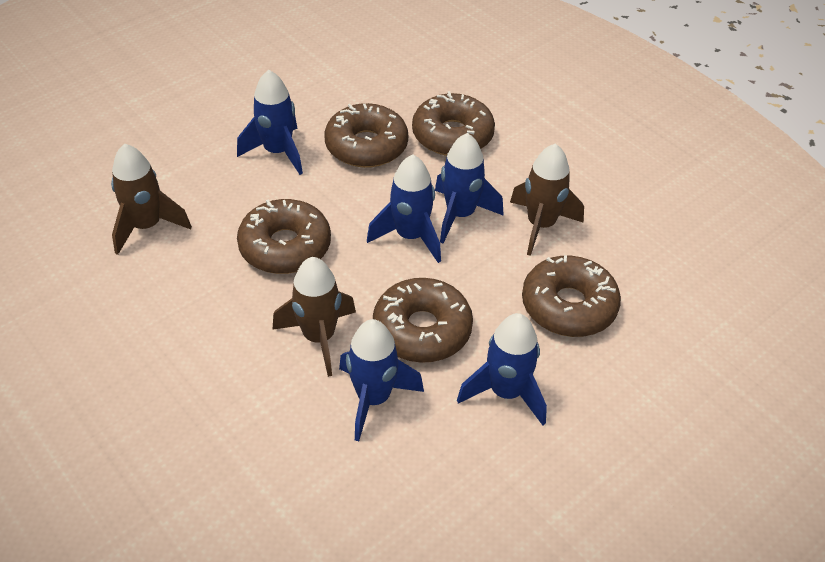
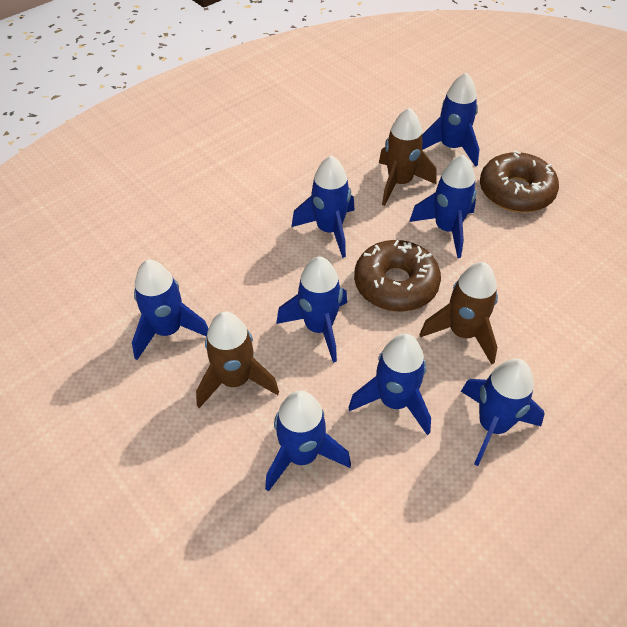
blue rocket: 5 -> 8
brown donut: 5 -> 2

